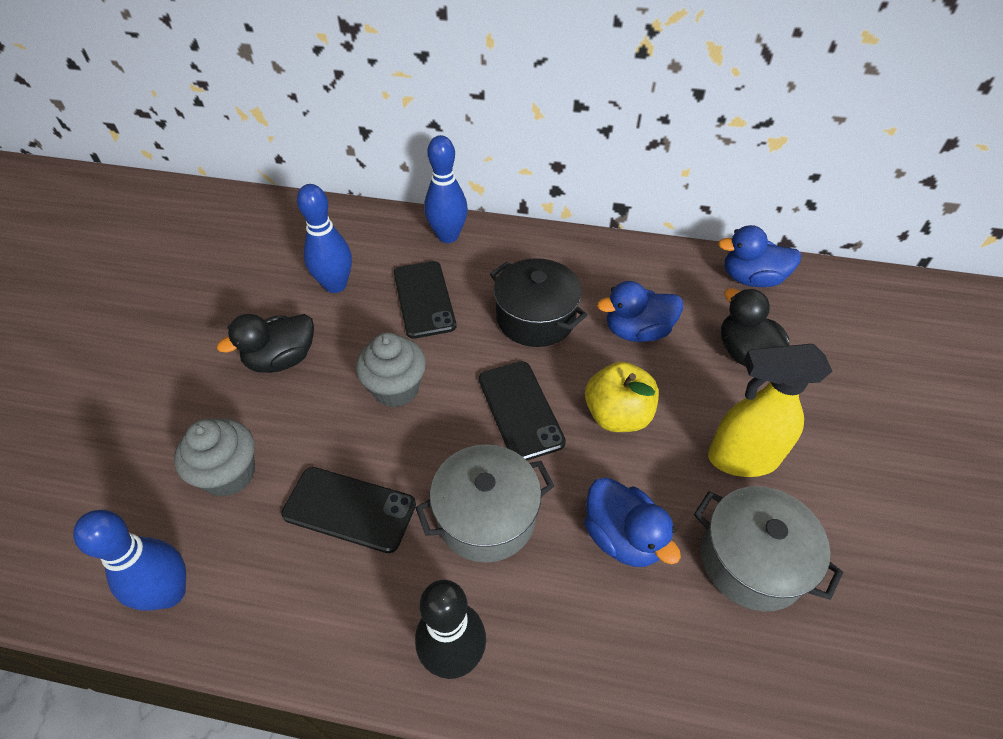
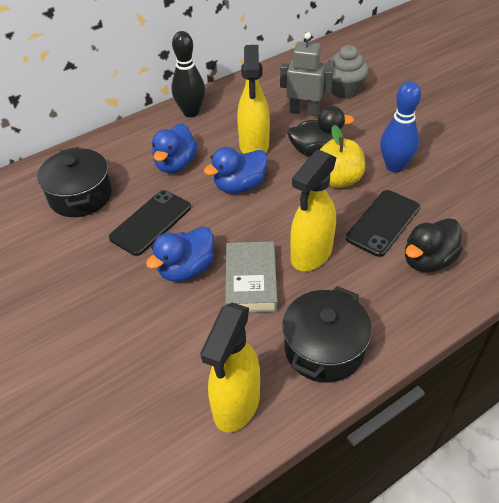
black phone: 3 -> 2
black pot: 1 -> 2
blue bowling pin: 3 -> 1
grey book: 0 -> 1
grey cupcake: 2 -> 1
grey pot: 2 -> 0
grey robot: 0 -> 1
yellow spray bottle: 1 -> 3

